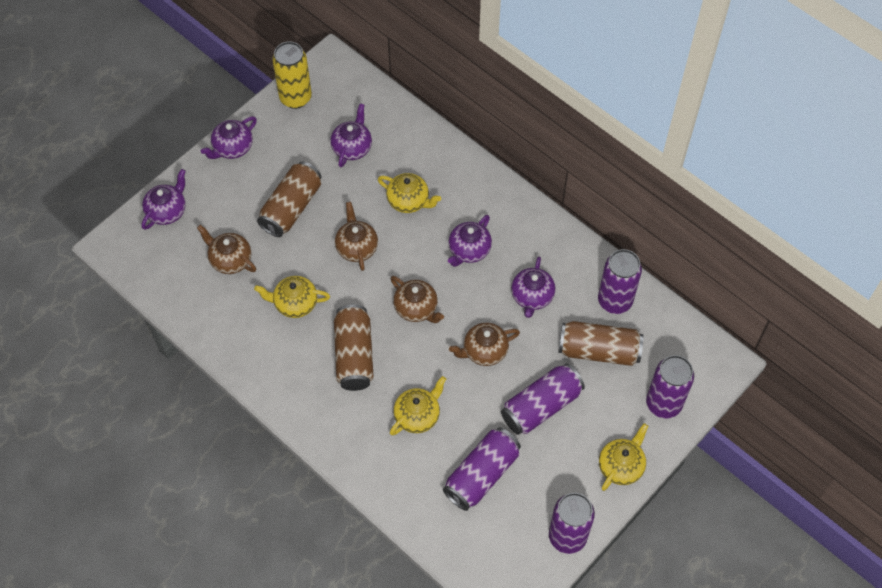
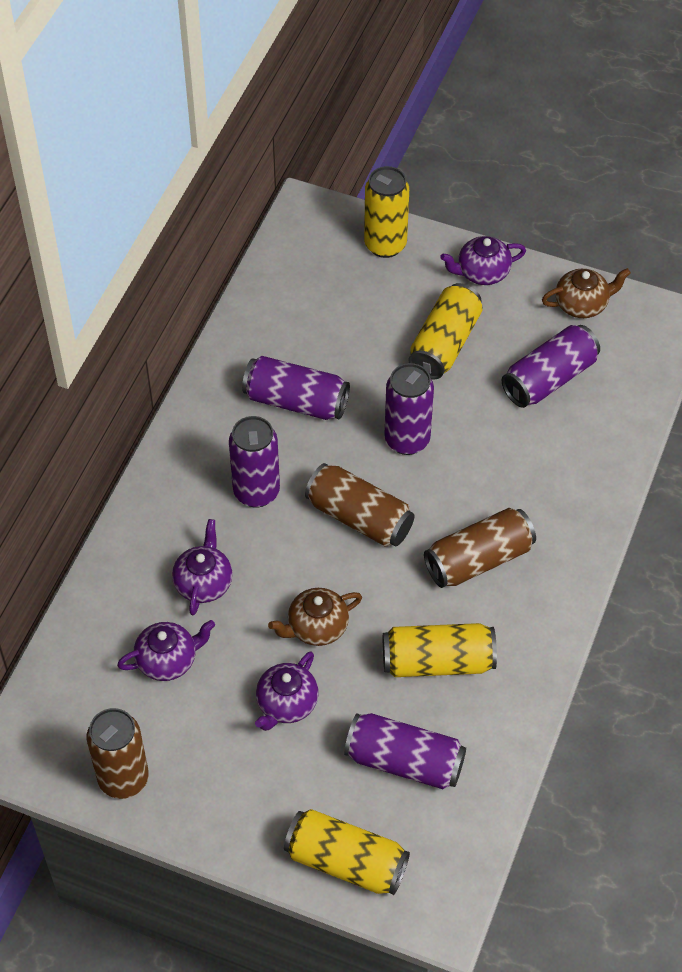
brown teapot: 4 -> 2
purple teapot: 5 -> 4
yellow can: 1 -> 4
yellow teapot: 4 -> 0

